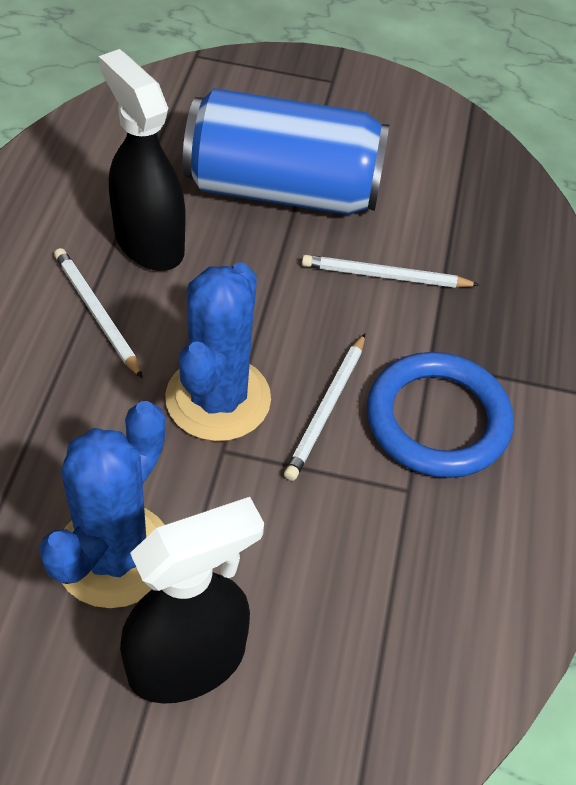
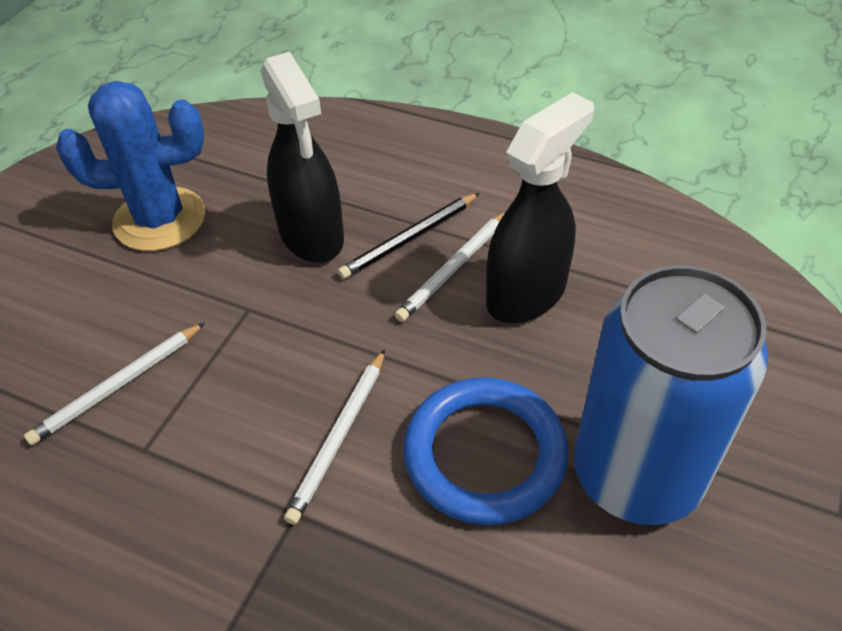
black pencil: 0 -> 1
blue cactus: 2 -> 1

